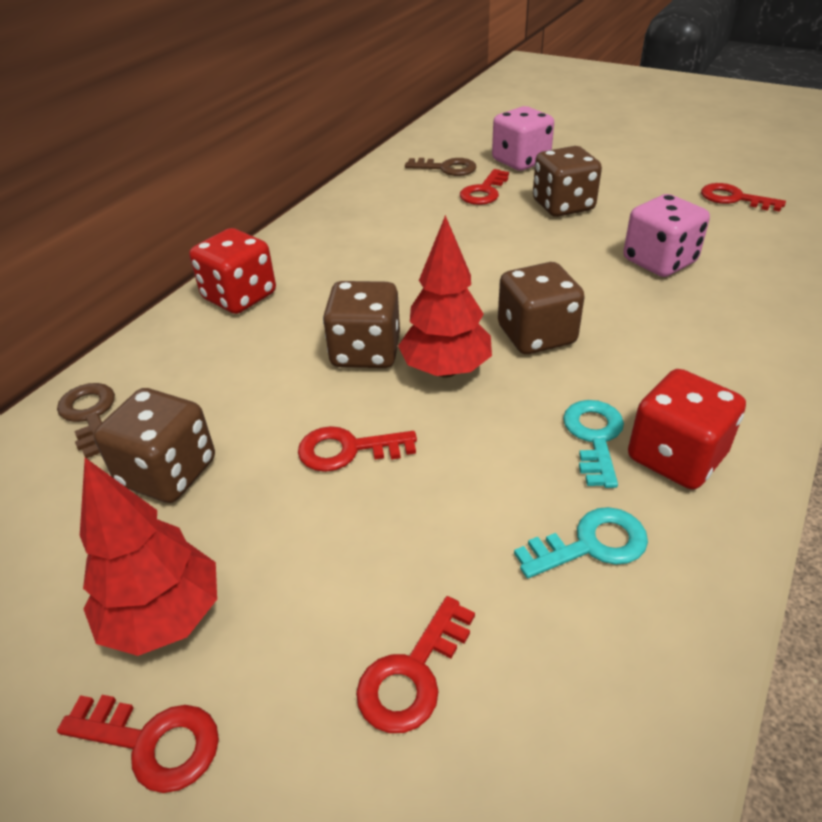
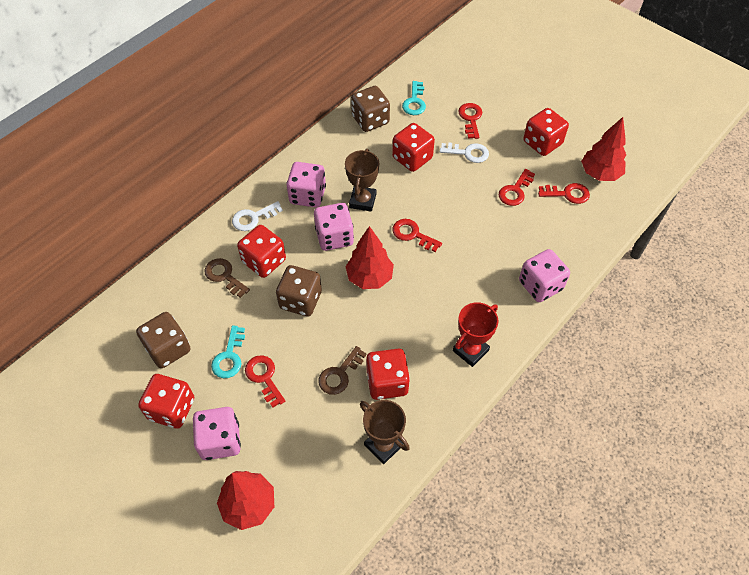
brown dice: 4 -> 3
brown trophy: 0 -> 2
pink dice: 2 -> 4
red dice: 2 -> 5
red tree: 2 -> 3
red trophy: 0 -> 1
white key: 0 -> 2

